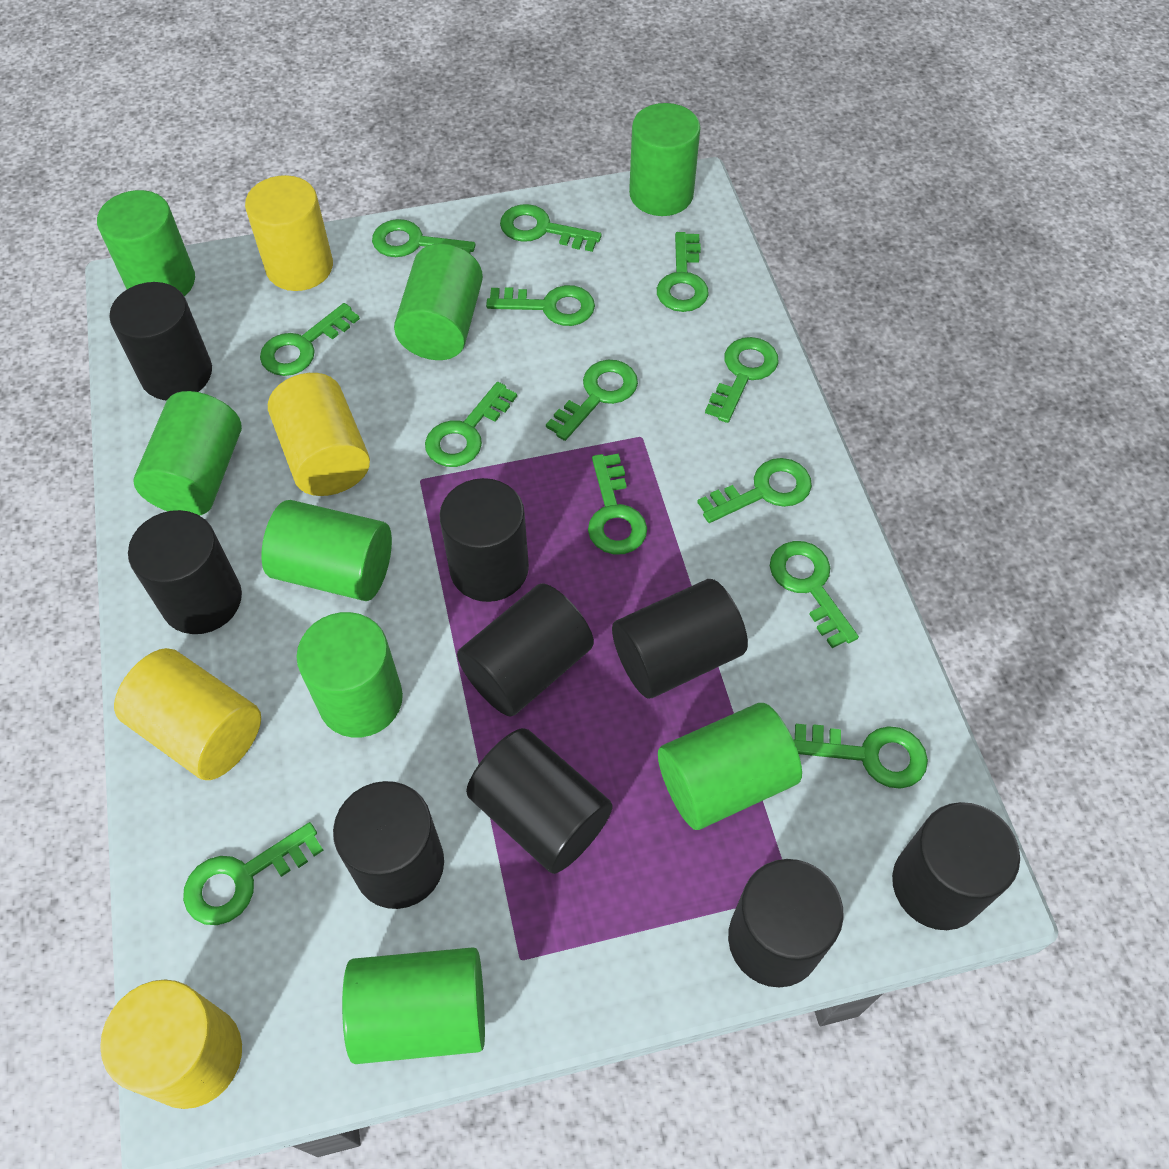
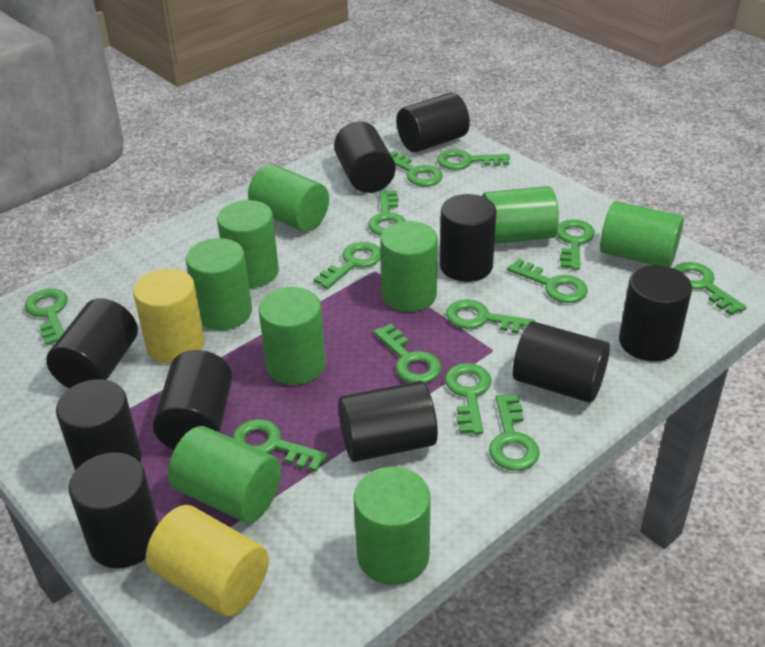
black cylinder: 9 -> 10
green cylinder: 8 -> 9
yellow cylinder: 4 -> 2

